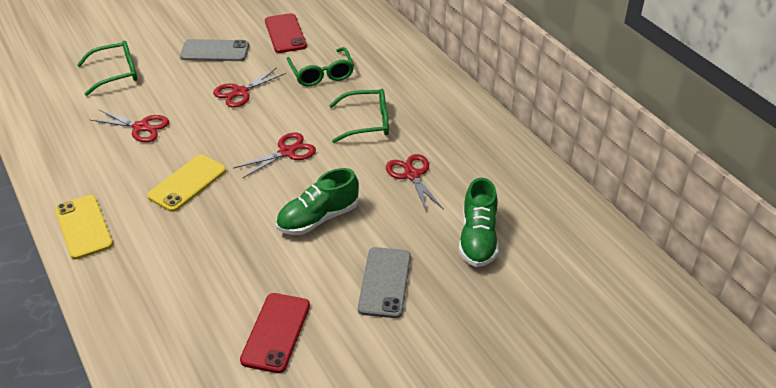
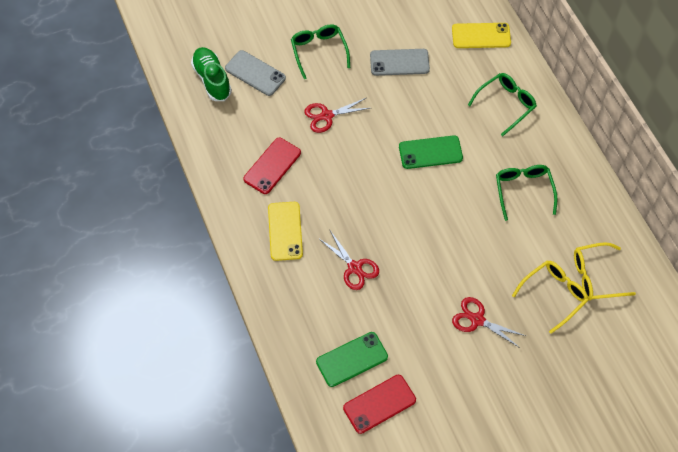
green phone: 0 -> 2
green shoe: 2 -> 1
red scissors: 4 -> 3
yellow glasses: 0 -> 2

